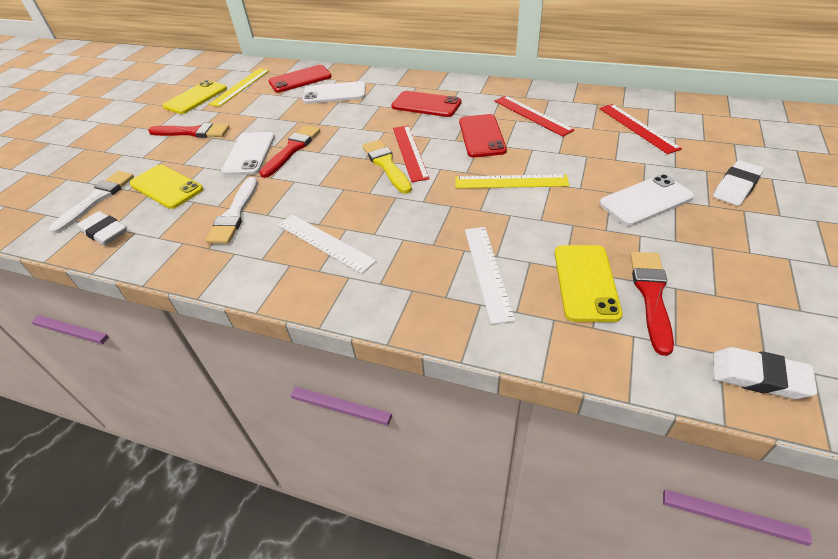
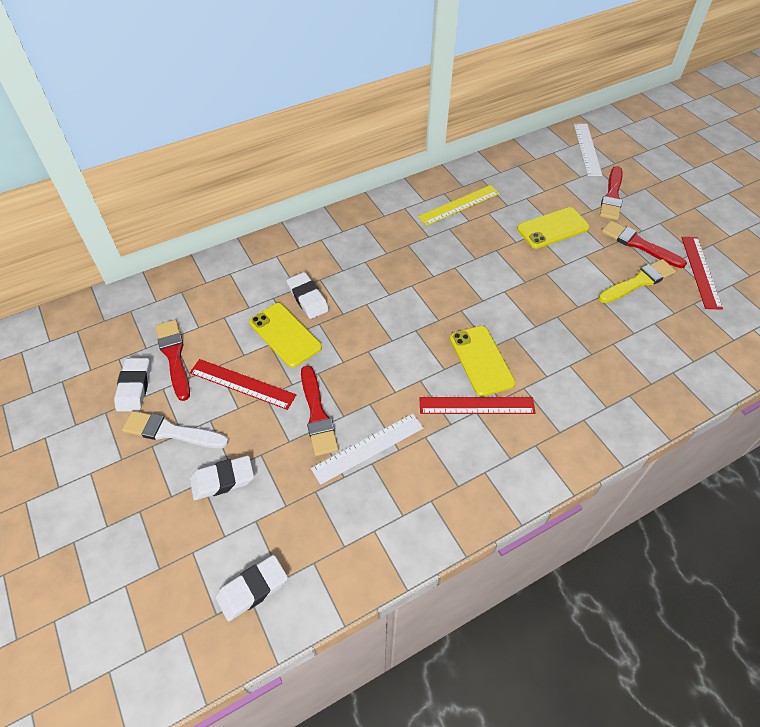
red brush: 3 -> 4
red phone: 3 -> 0
white brush: 2 -> 1
white eraser: 3 -> 4
white phone: 3 -> 0
yellow ruler: 2 -> 1

